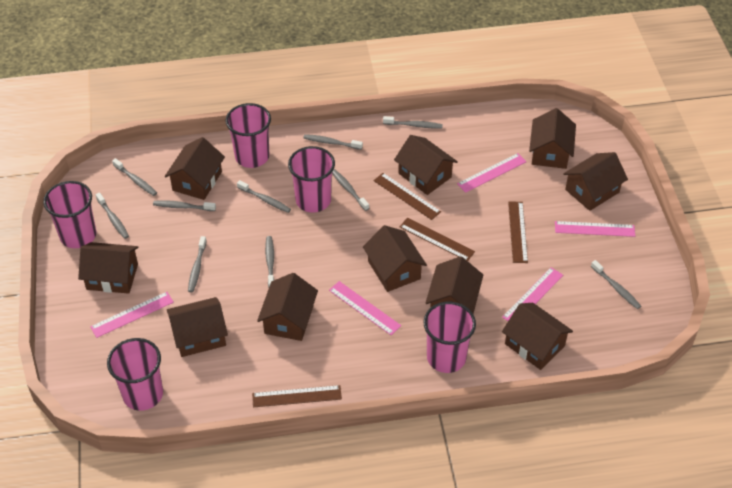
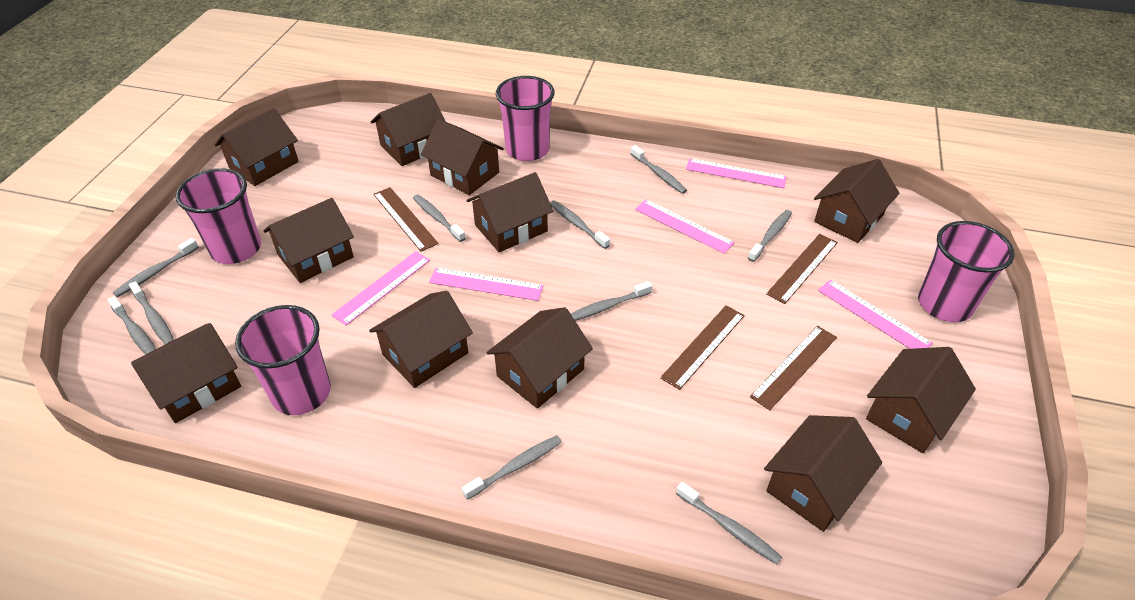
brown house: 10 -> 11
pink cup: 5 -> 4

